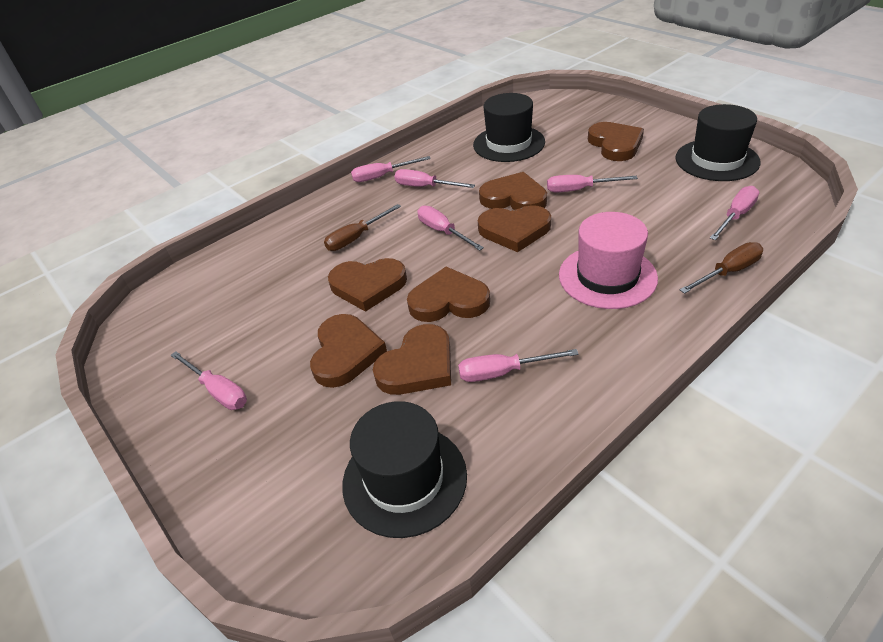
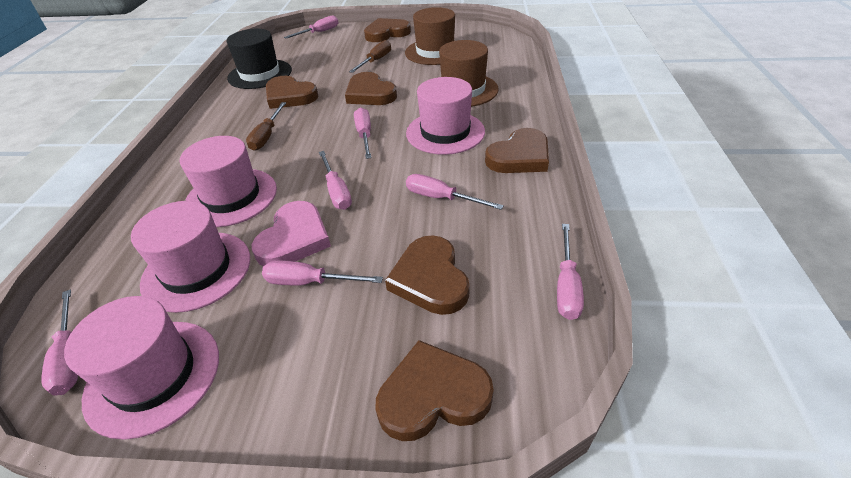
black hat: 3 -> 1
brown hat: 0 -> 2
brown heart: 7 -> 6
pink hat: 1 -> 4
pink heart: 0 -> 1

